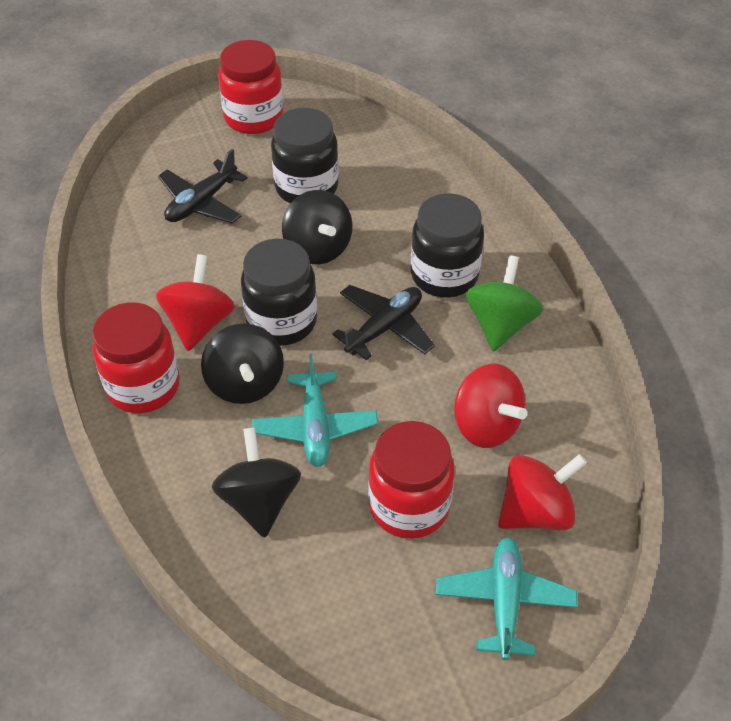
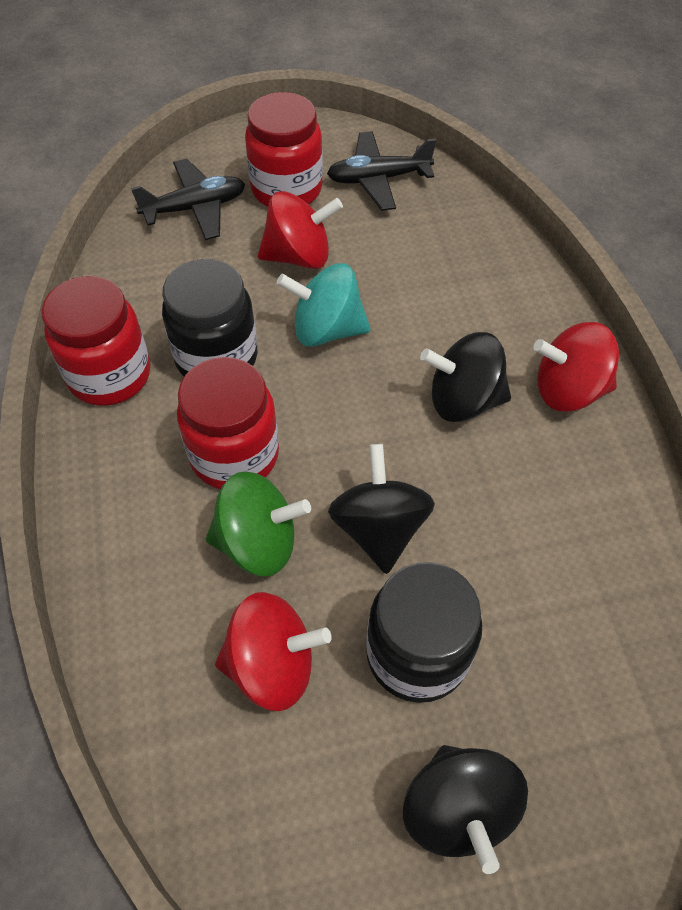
black jar: 3 -> 2
turquoise plane: 2 -> 0
turquoise spinning top: 0 -> 1

